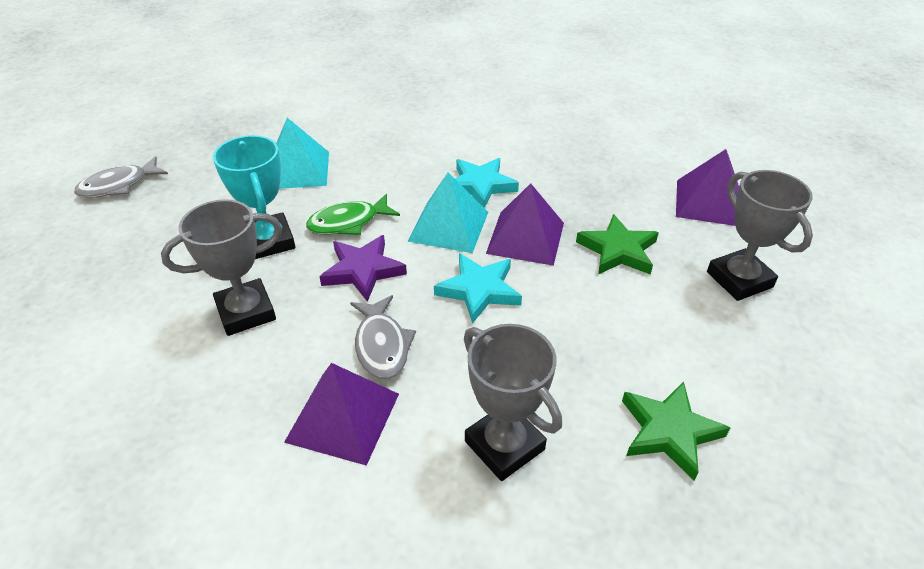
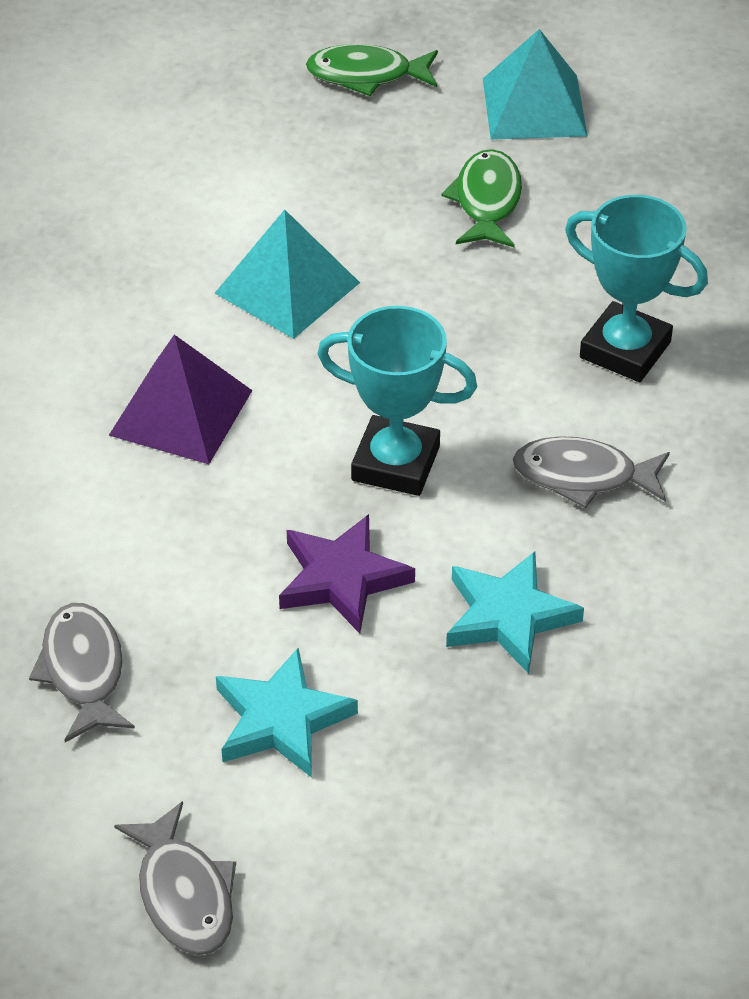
green fish: 1 -> 2
green star: 2 -> 0
grey fish: 2 -> 3
grey trophy: 3 -> 0
purple pyramid: 3 -> 1
turquoise trophy: 1 -> 2

